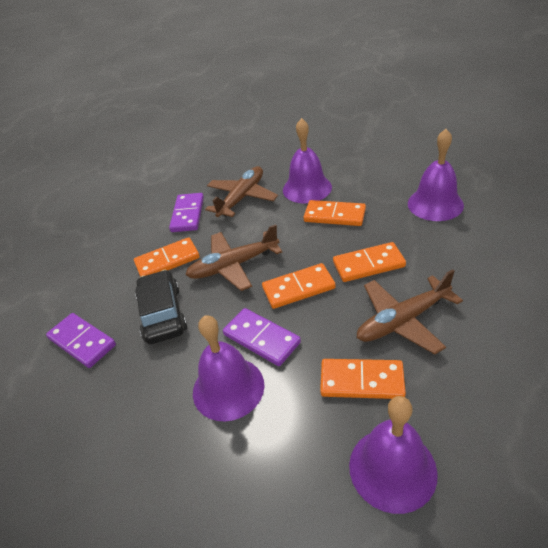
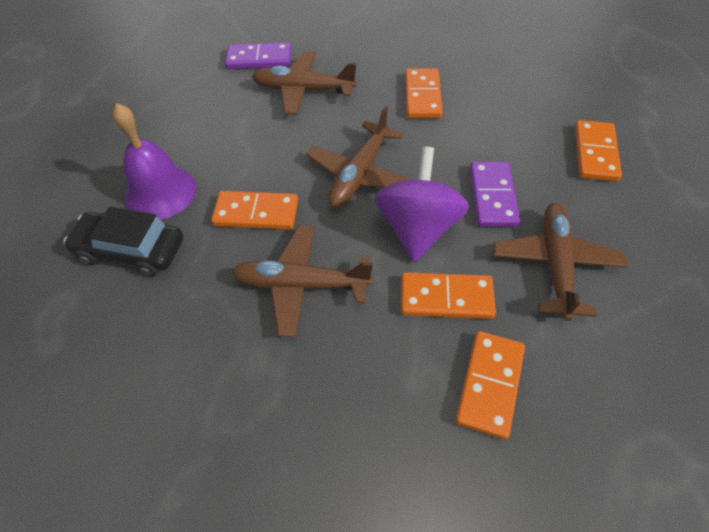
brown plane: 3 -> 4
purple bell: 4 -> 1
purple domino: 3 -> 2
purple spinning top: 0 -> 1

